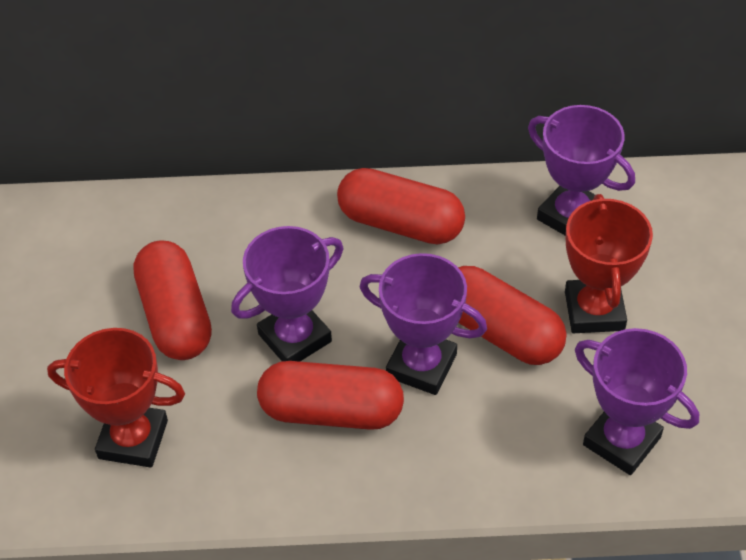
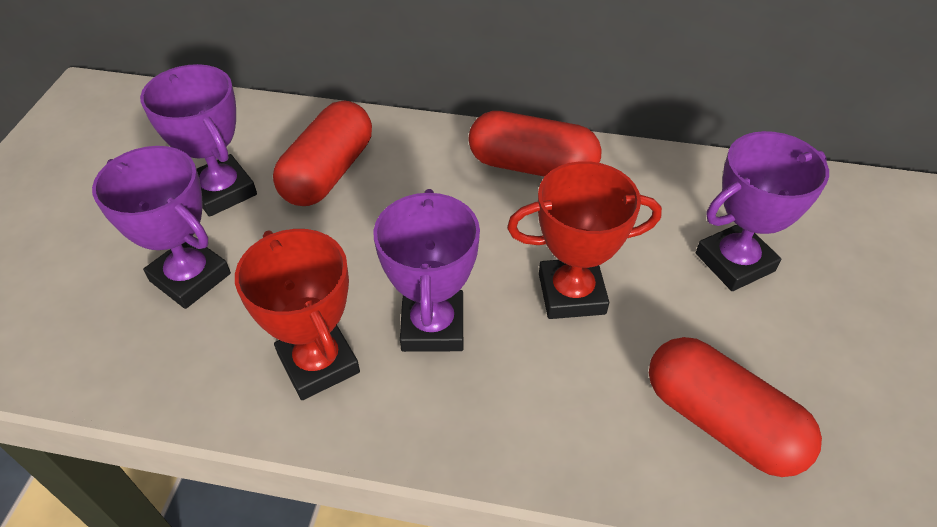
red capsule: 4 -> 3

